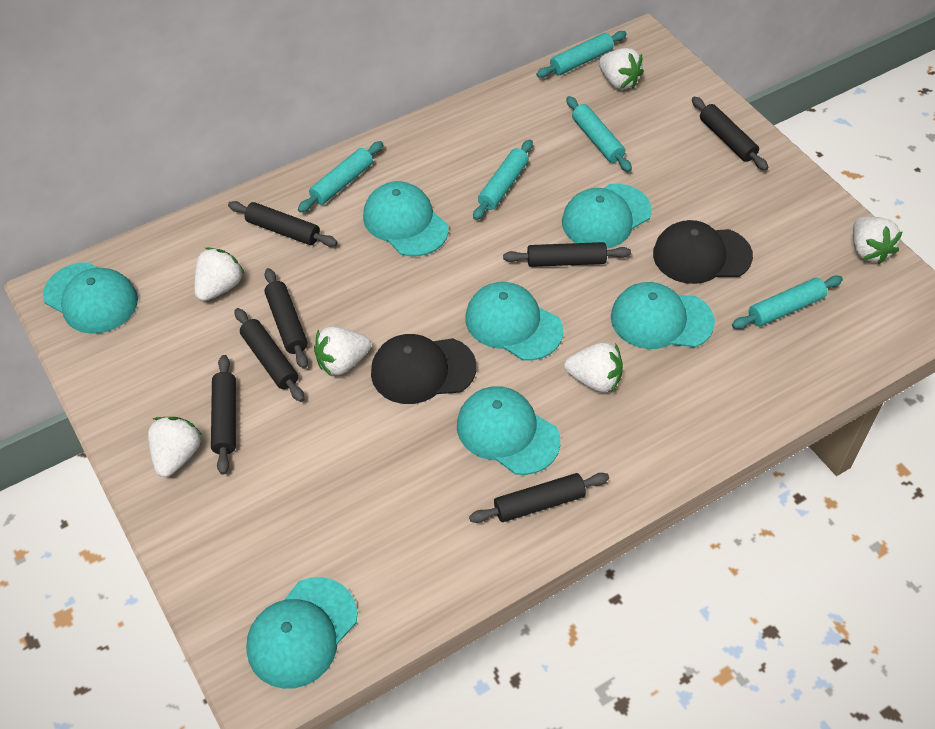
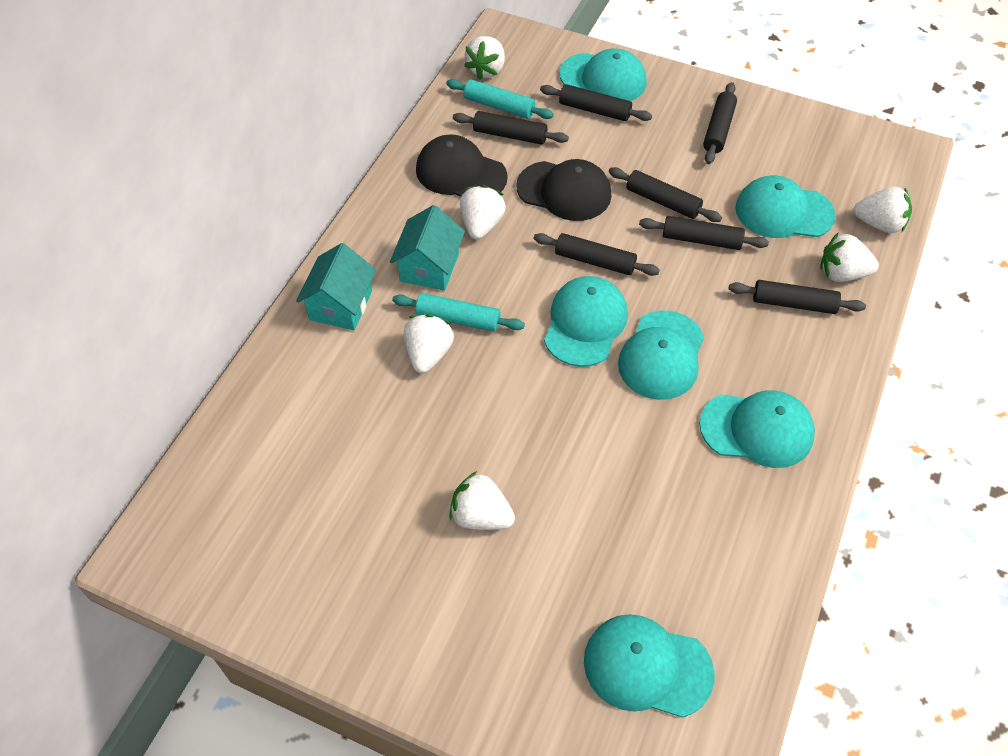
turquoise cap: 7 -> 6
turquoise house: 0 -> 2
turquoise rolling pin: 5 -> 2

